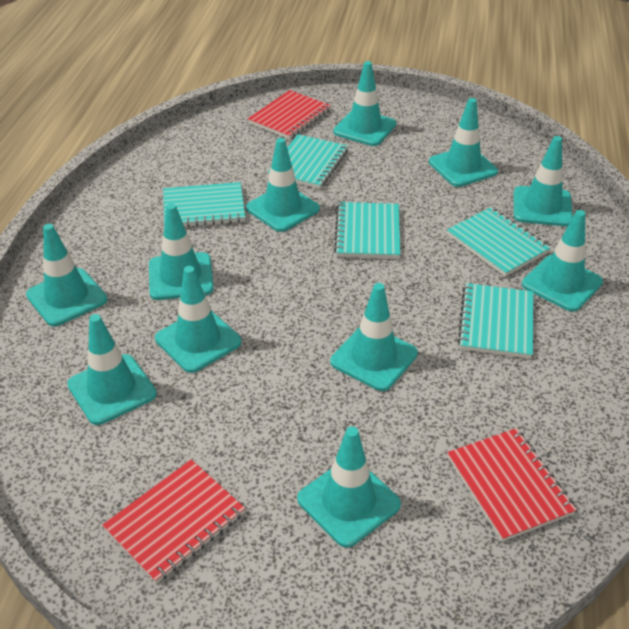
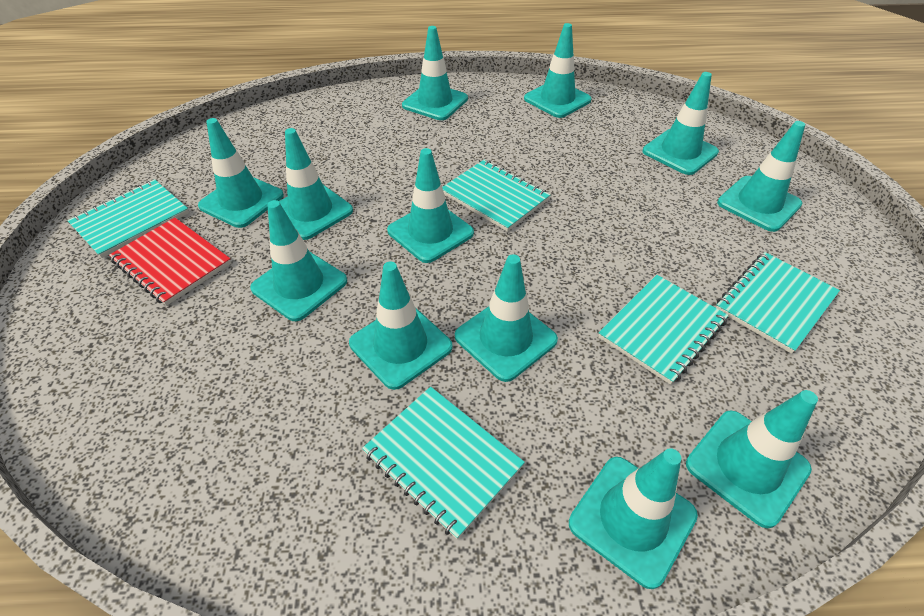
red notebook: 3 -> 1
turquoise traffic cone: 11 -> 12

